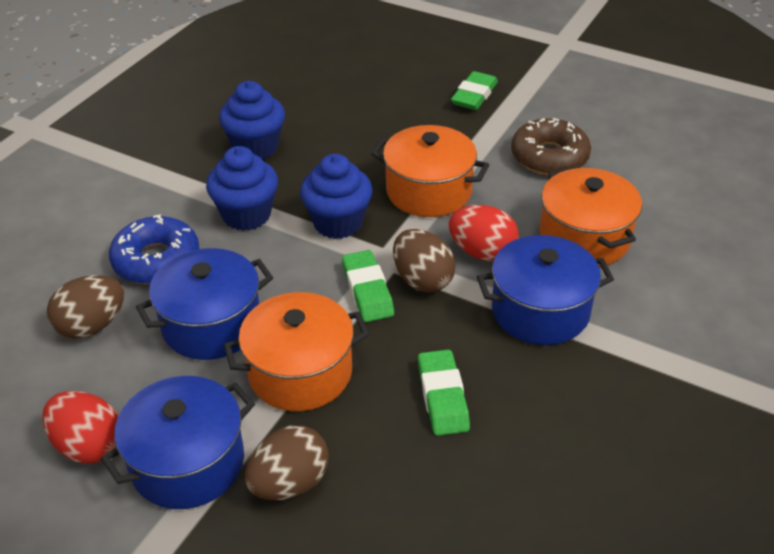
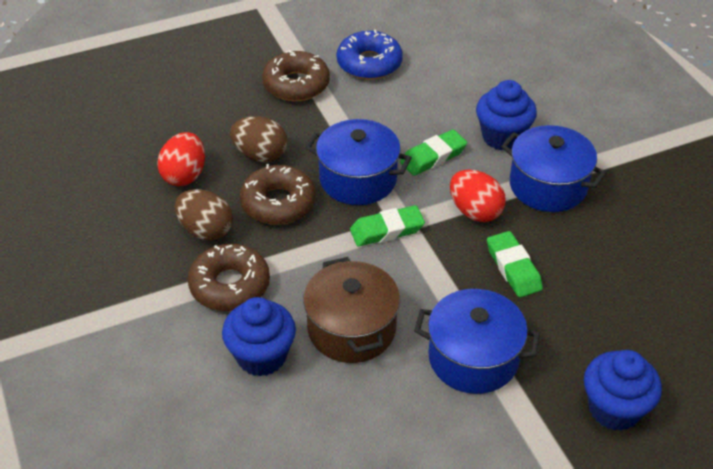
brown donut: 1 -> 3
brown egg: 3 -> 2
brown pot: 0 -> 1
orange pot: 3 -> 0

